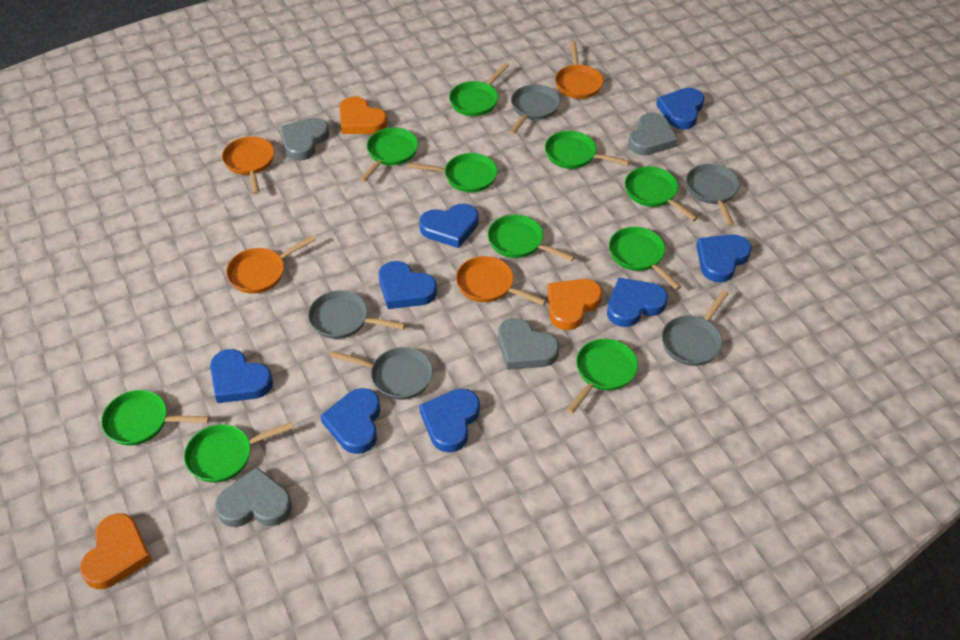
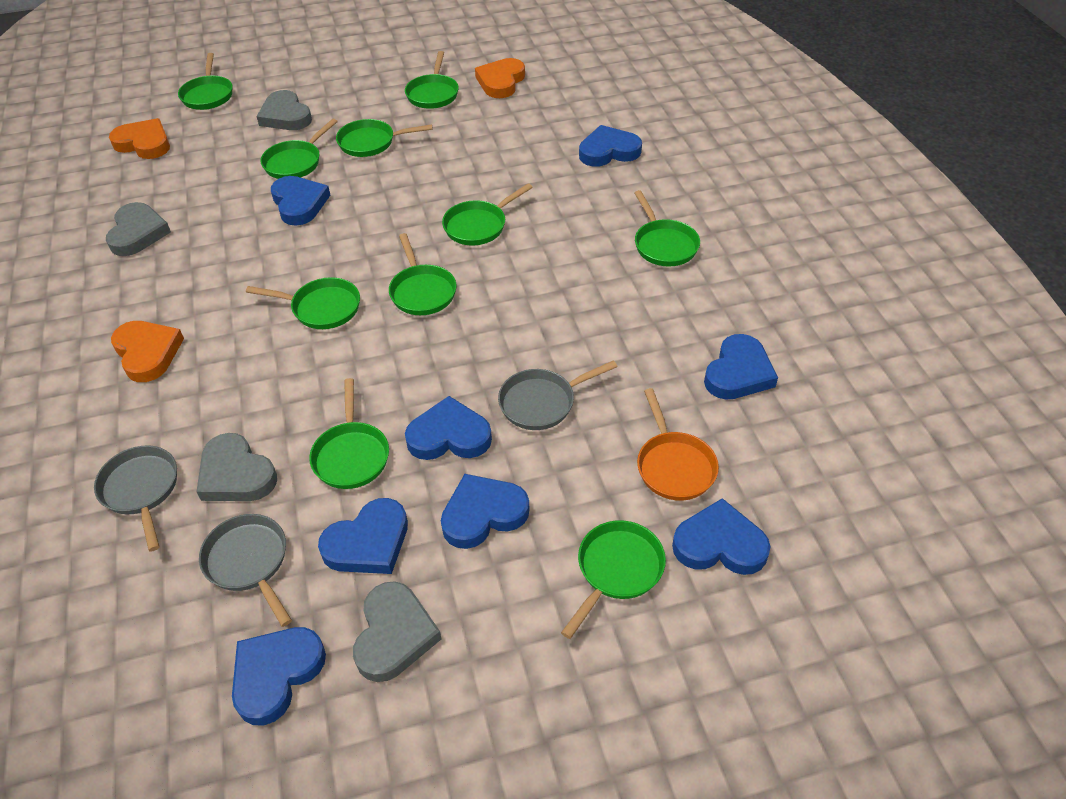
grey pan: 5 -> 3
orange pan: 4 -> 1

